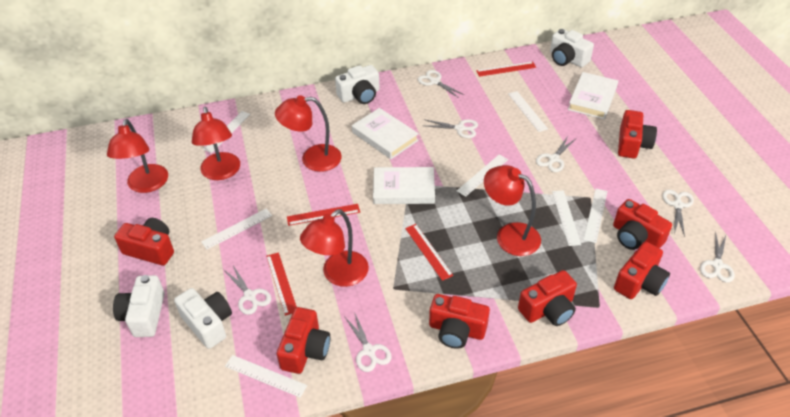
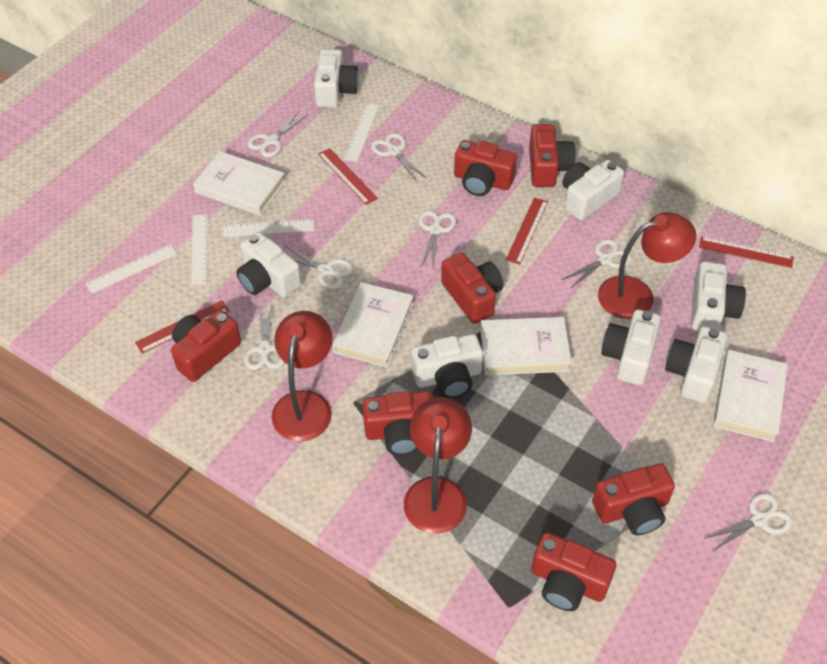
red lamp: 5 -> 3
white book: 3 -> 4
white camera: 4 -> 7
white ruler: 7 -> 4

